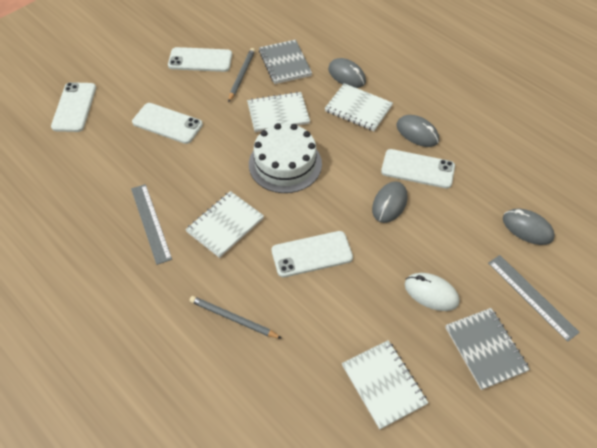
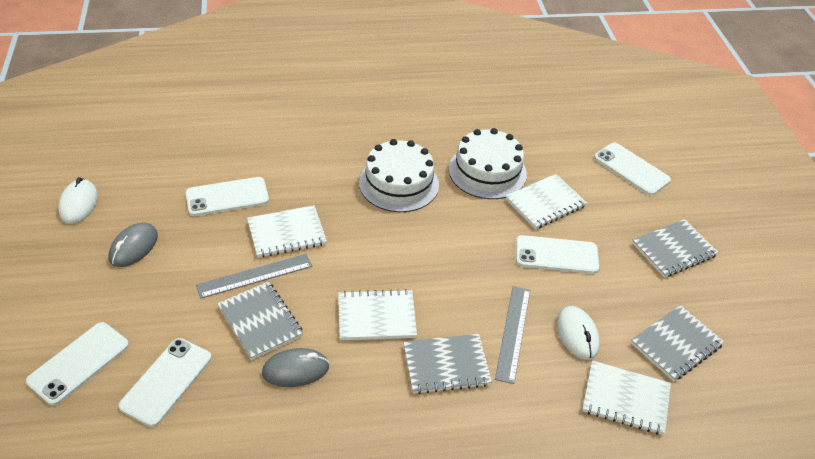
grey mouse: 4 -> 2
grey notebook: 2 -> 4
grey pencil: 2 -> 0
white cake: 1 -> 2
white mouse: 1 -> 2

